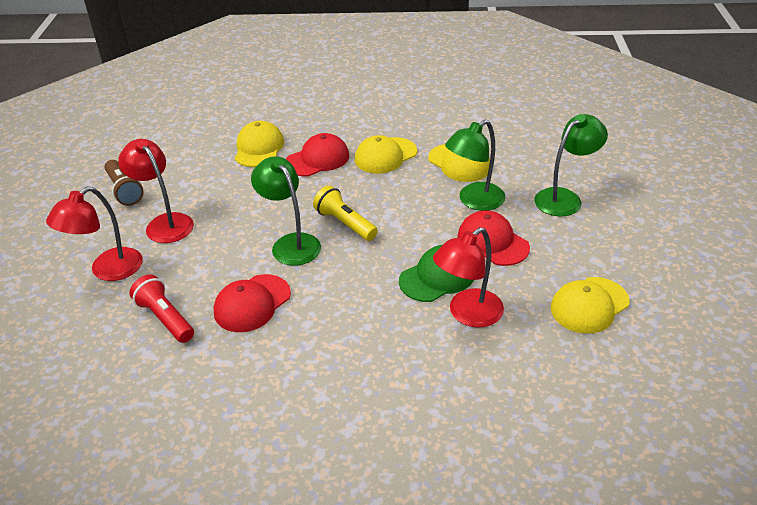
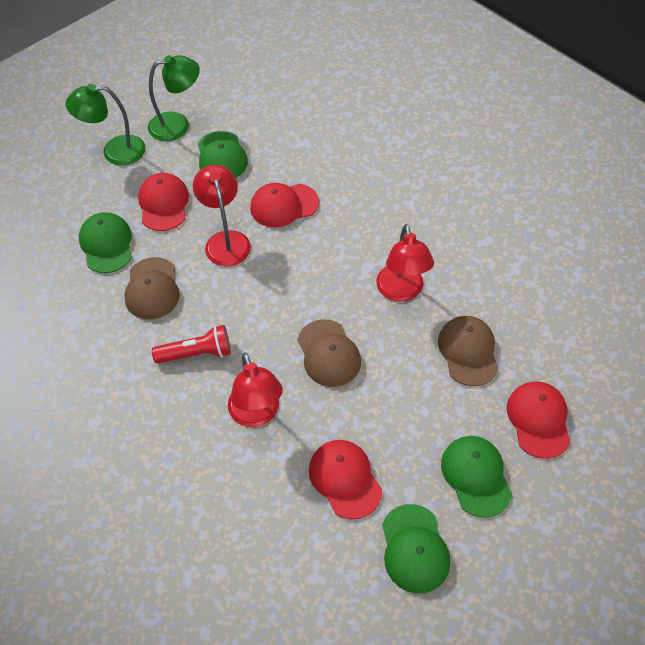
brown cap: 0 -> 3
brown flashlight: 1 -> 0
green cap: 1 -> 4
green lamp: 3 -> 2
red cap: 3 -> 4
yellow cap: 4 -> 0
yellow flashlight: 1 -> 0

